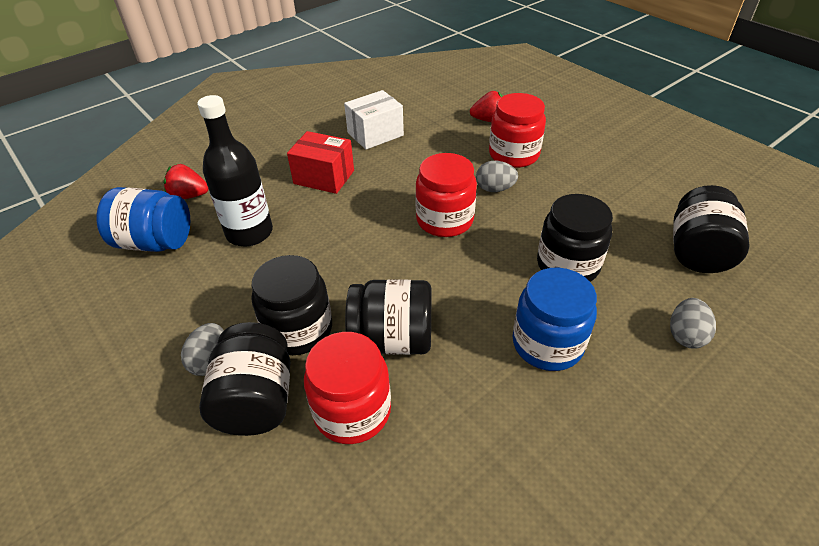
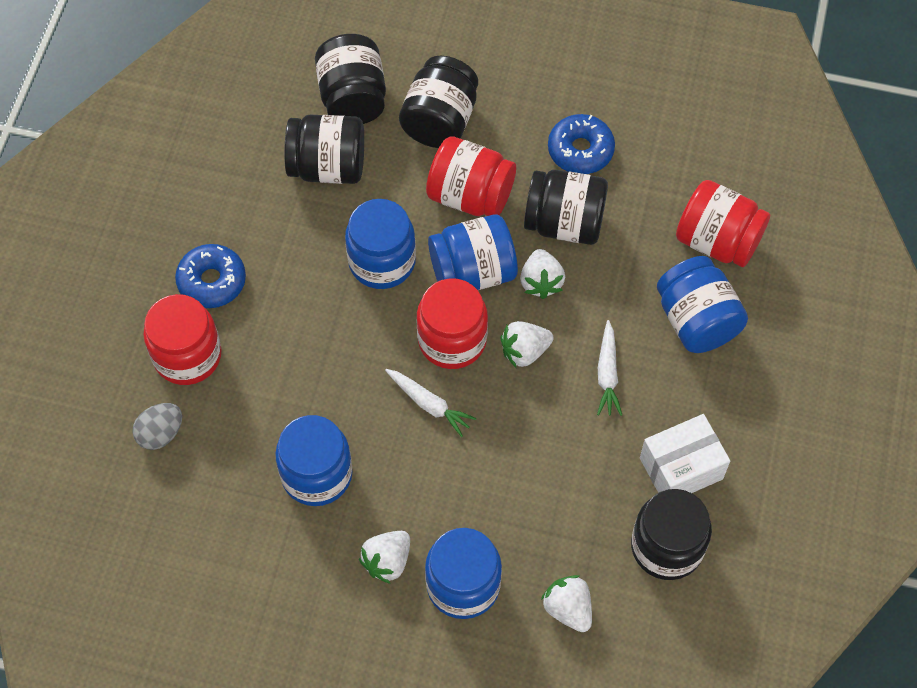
black bottle: 1 -> 0
blue donut: 0 -> 2
blue jar: 2 -> 5
grey egg: 3 -> 1
red box: 1 -> 0
red jar: 3 -> 4
red strawberry: 2 -> 0
white carrot: 0 -> 2
white strawberry: 0 -> 4

